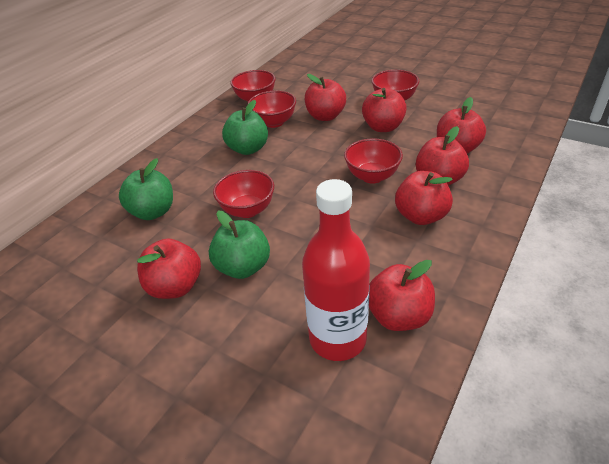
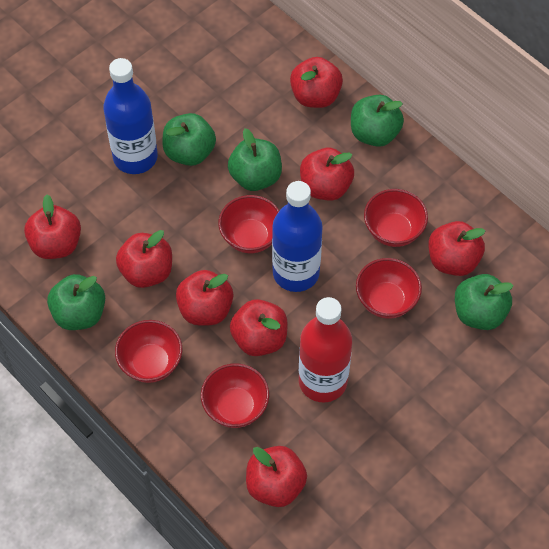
blue bottle: 0 -> 2
green apple: 3 -> 5
red apple: 7 -> 8

